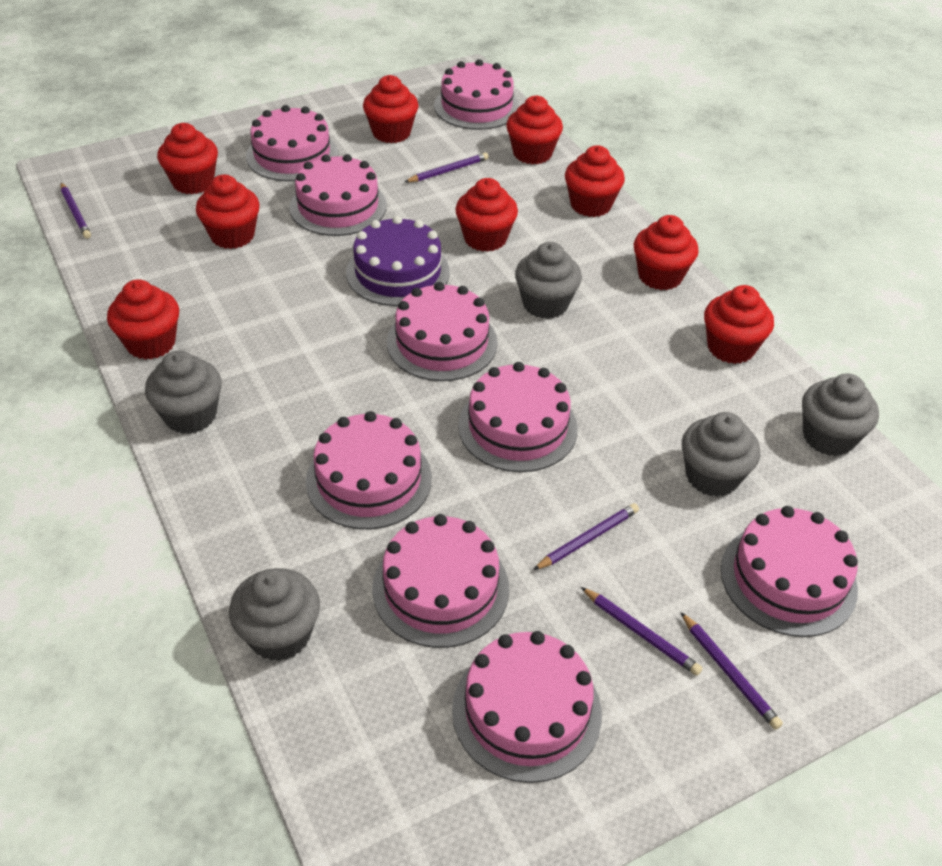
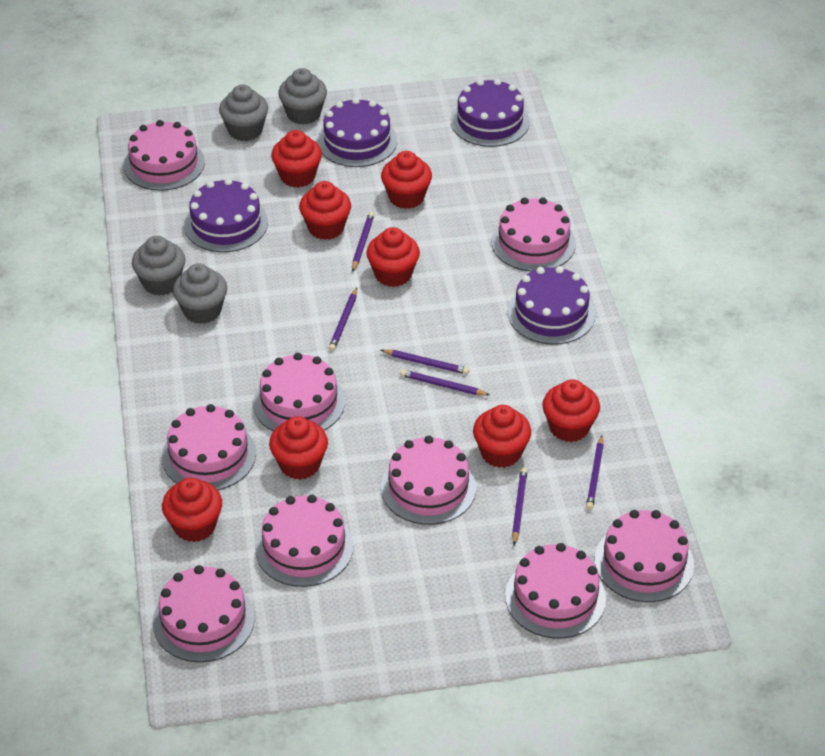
grey cupcake: 5 -> 4
purple cake: 1 -> 4
purple pencil: 5 -> 6
red cupcake: 9 -> 8

